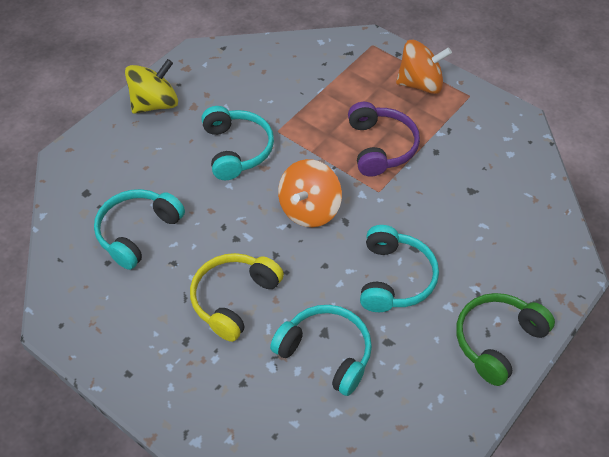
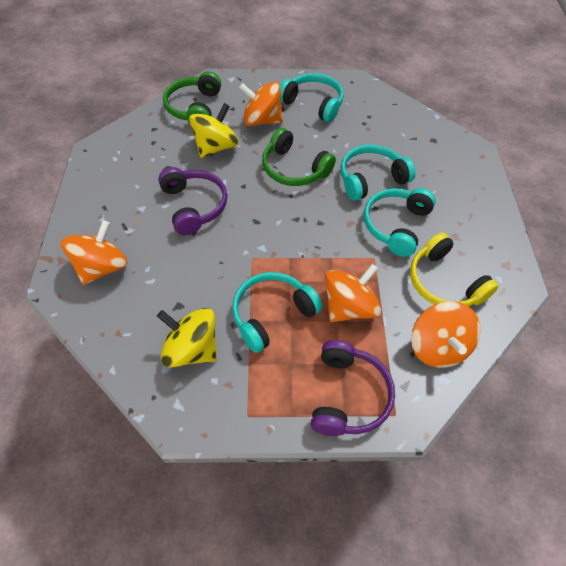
green headphones: 1 -> 2
orange spinning top: 2 -> 4
purple headphones: 1 -> 2
yellow spinning top: 1 -> 2

